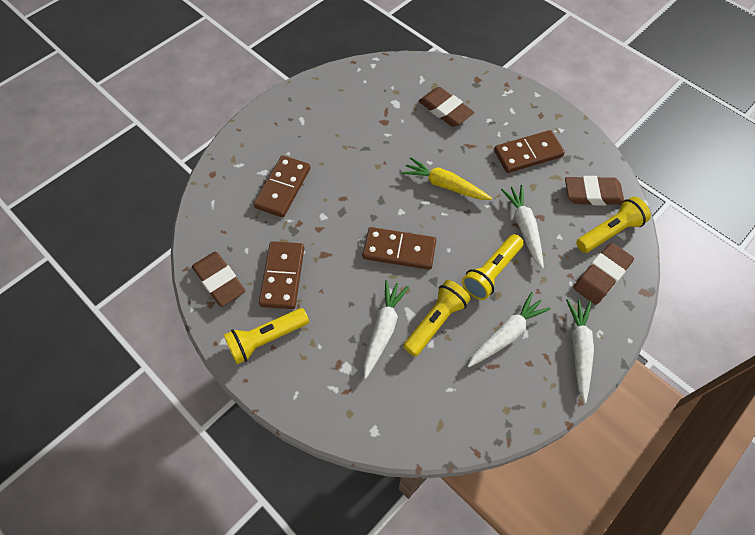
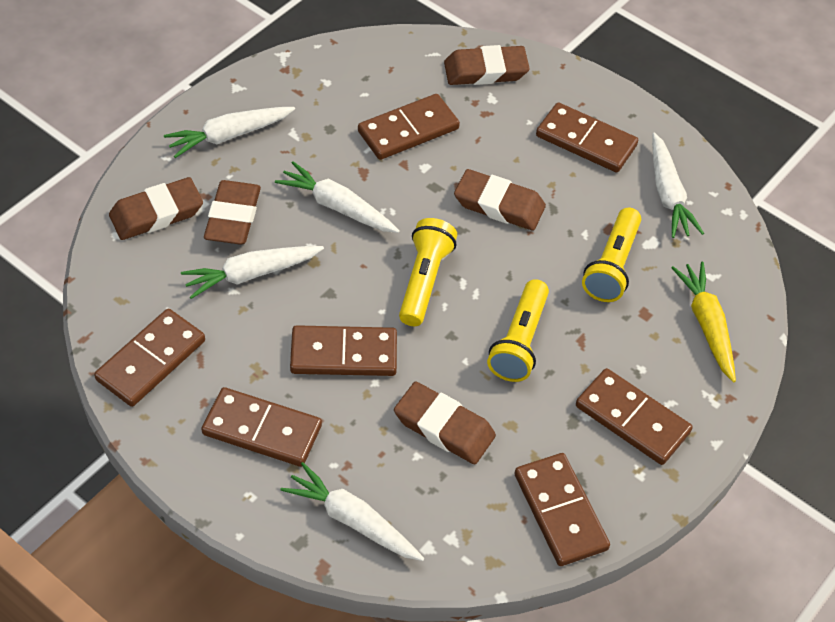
brown domino: 4 -> 7
brown eraser: 4 -> 5
white carrot: 4 -> 5
yellow flashlight: 4 -> 3

